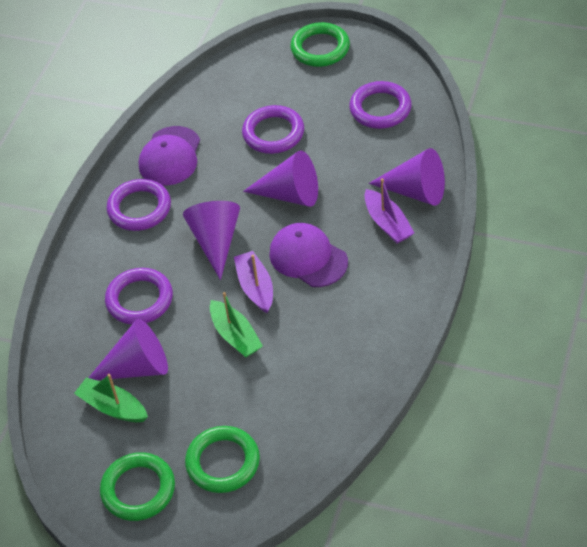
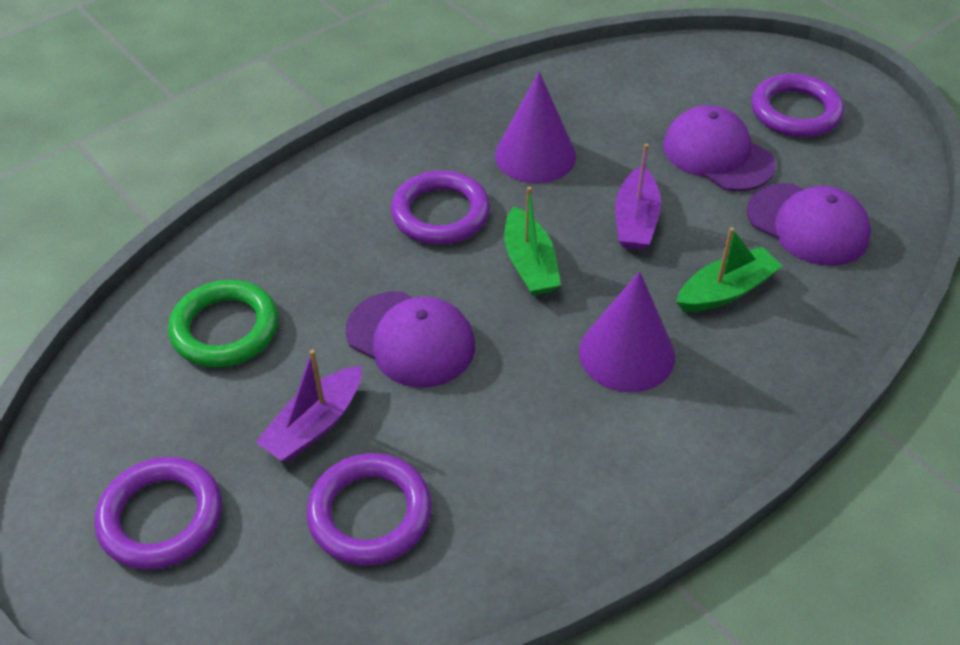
green ring: 3 -> 1
purple cap: 2 -> 3
purple cone: 4 -> 2

